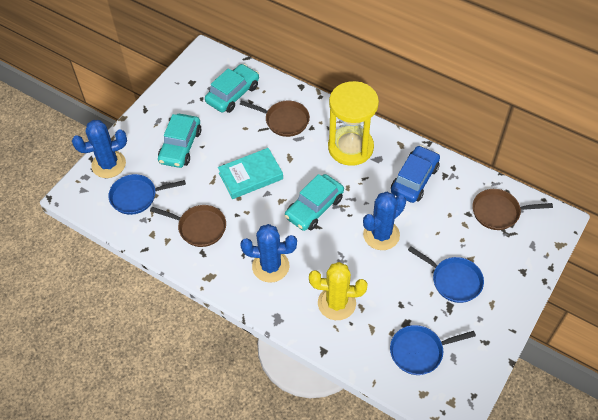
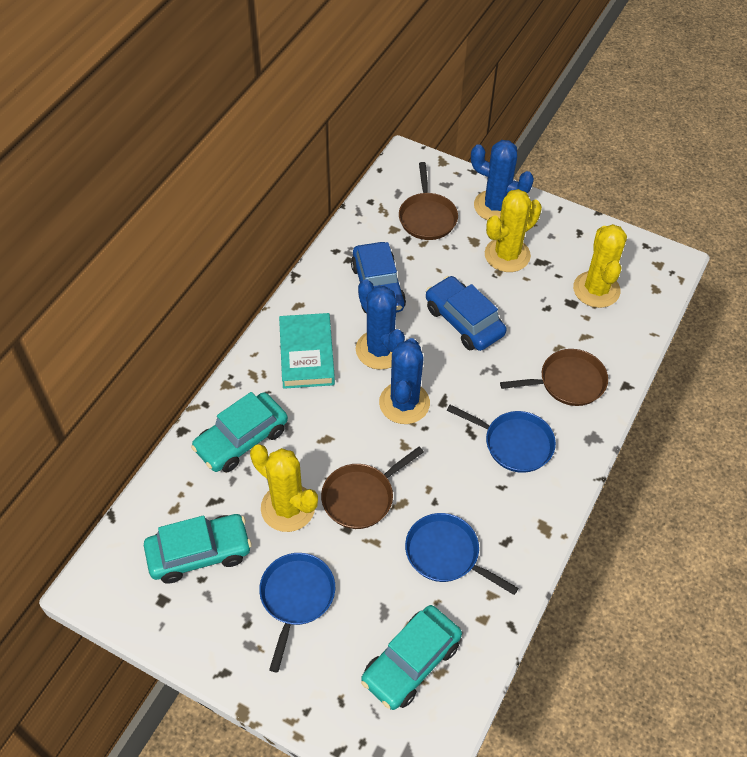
blue car: 1 -> 2
yellow cactus: 1 -> 3
yellow hourglass: 1 -> 0

